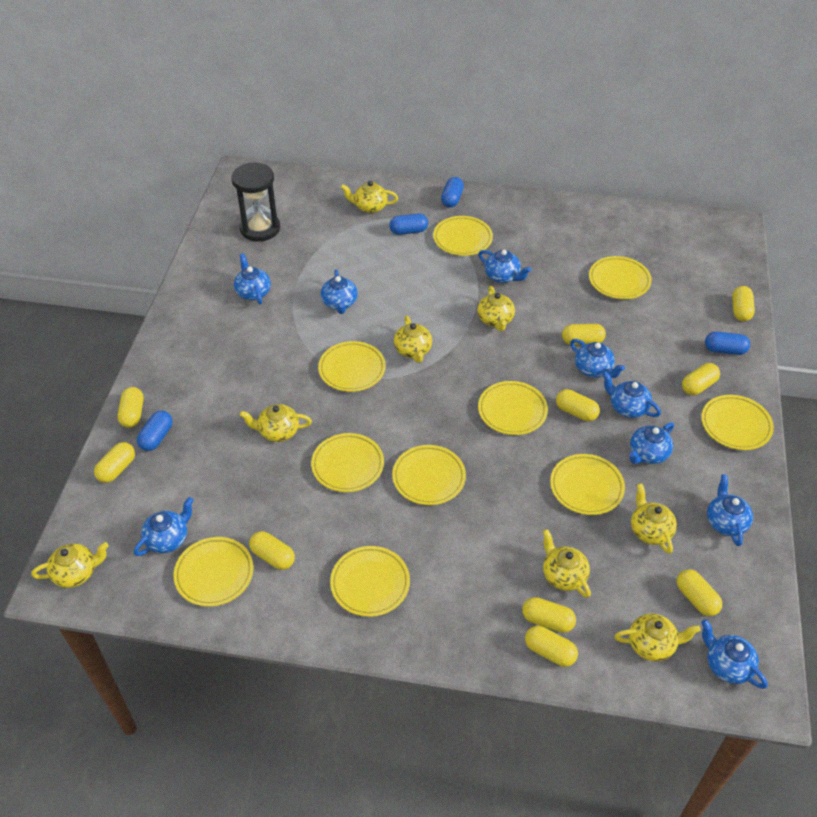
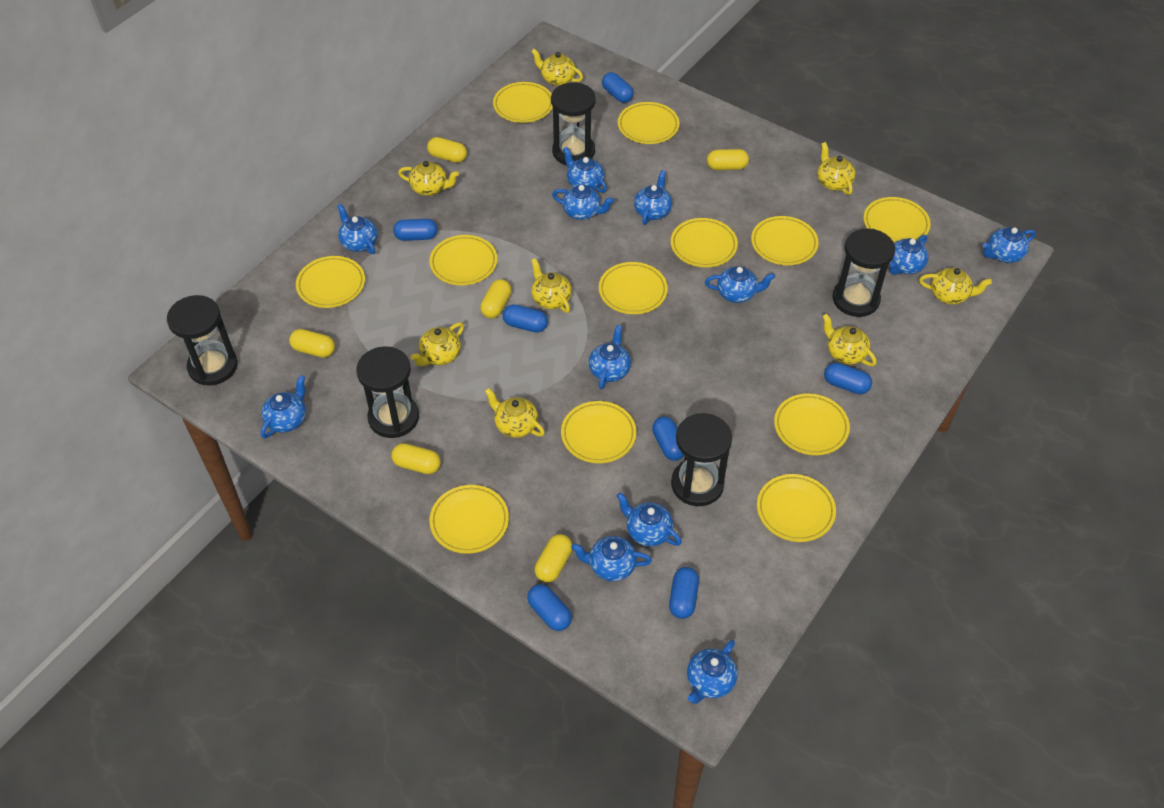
black hourglass: 1 -> 5
blue capsule: 4 -> 7
blue teapot: 9 -> 12
yellow capsule: 10 -> 6
yellow plate: 10 -> 12

